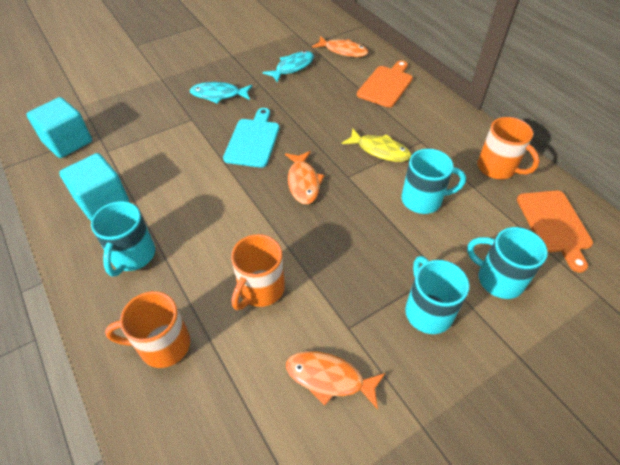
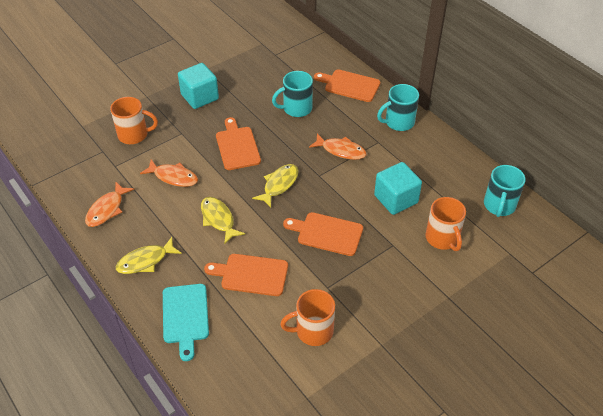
orange cutting board: 2 -> 4
turquoise fish: 2 -> 0
turquoise mug: 4 -> 3
yellow fish: 1 -> 3

